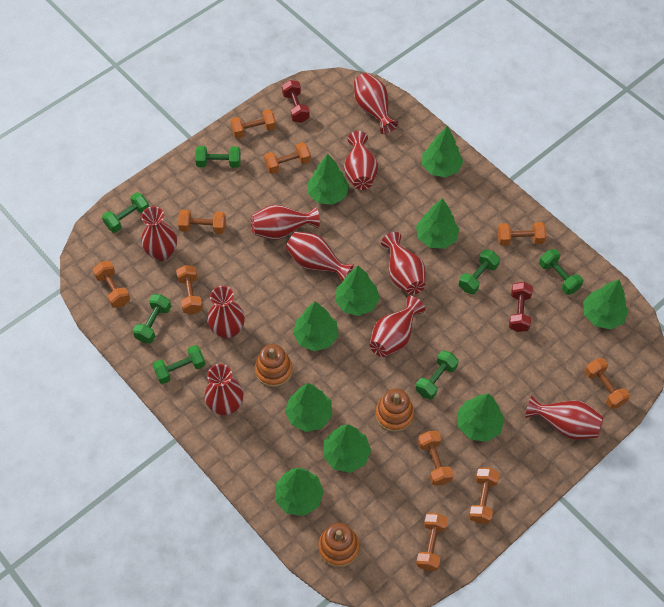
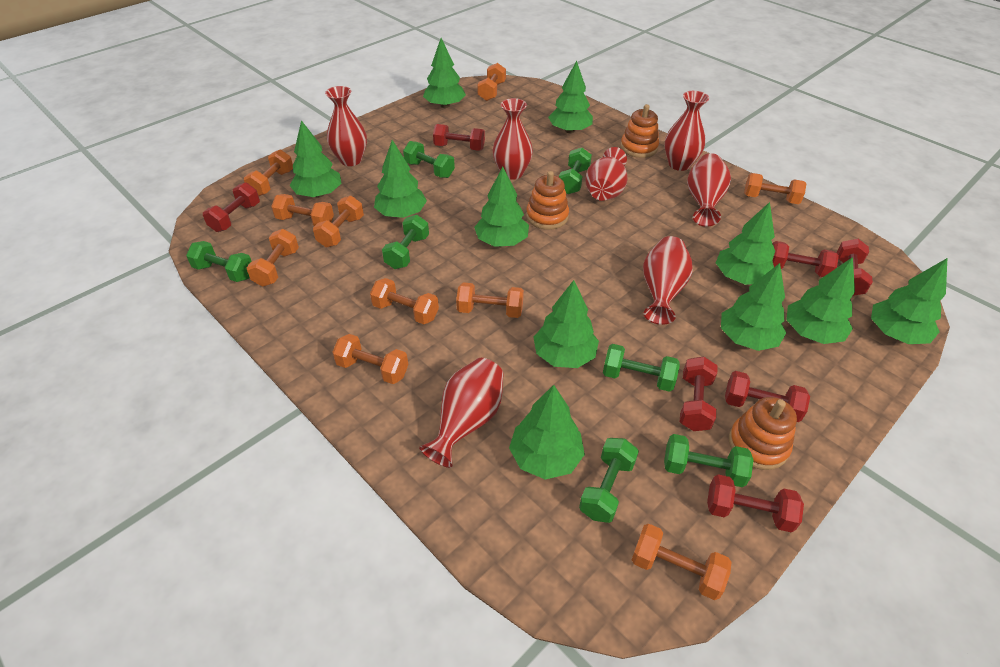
green tree: 10 -> 11
red dumbbell: 2 -> 7
red vase: 10 -> 7

